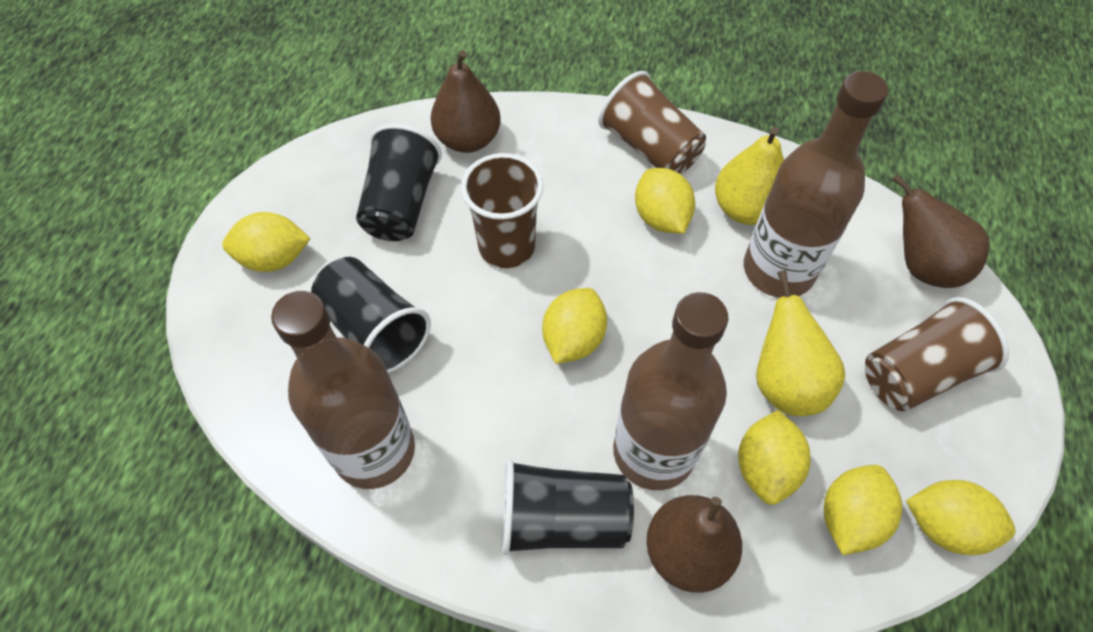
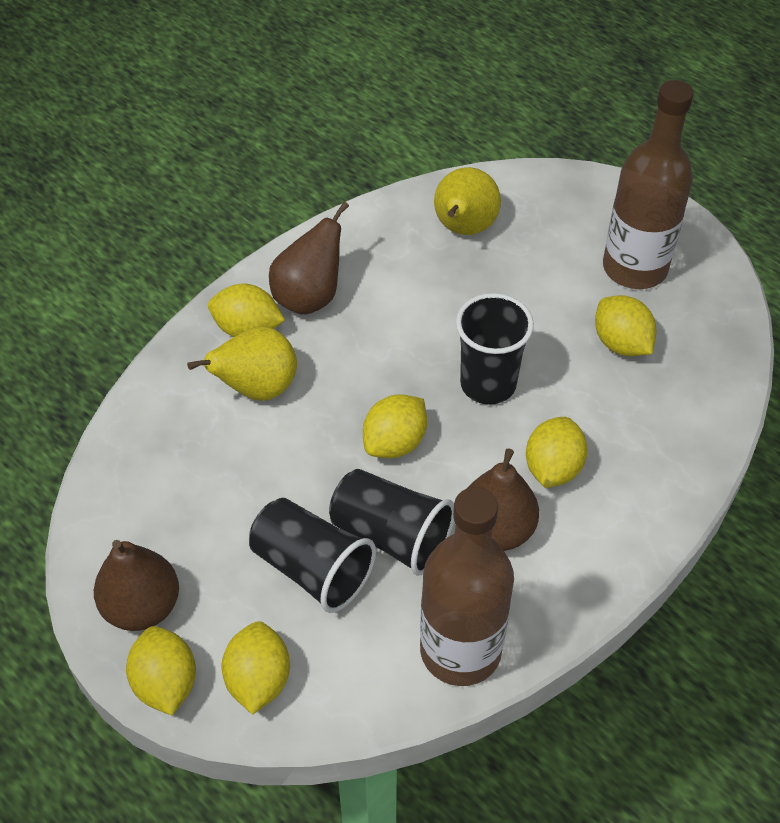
brown bottle: 3 -> 2
brown cup: 3 -> 0

